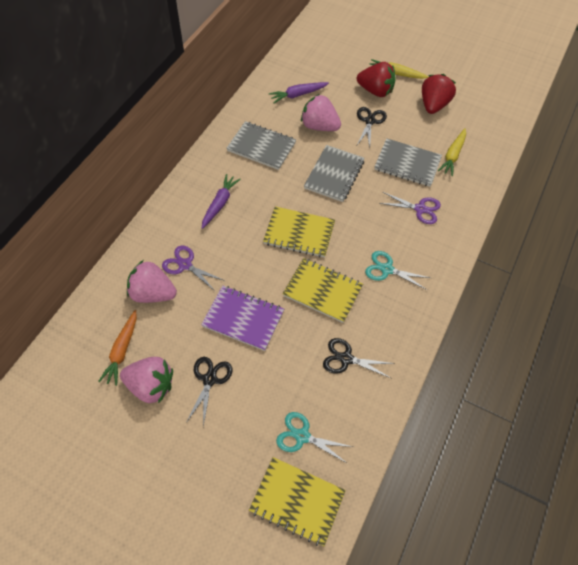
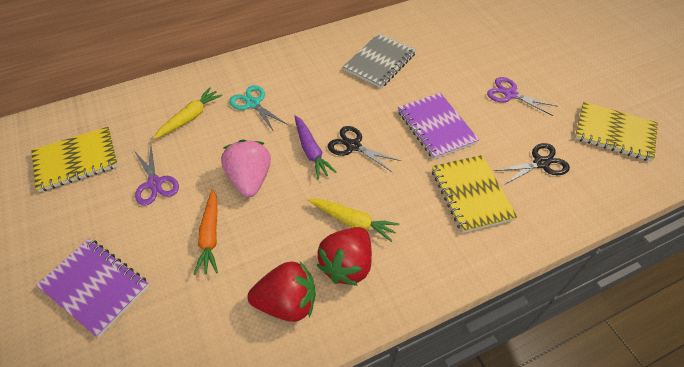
black scissors: 3 -> 2
grey notebook: 3 -> 1
pink strawberry: 3 -> 1
purple carrot: 2 -> 1
purple notebook: 1 -> 2
turquoise scissors: 2 -> 1

